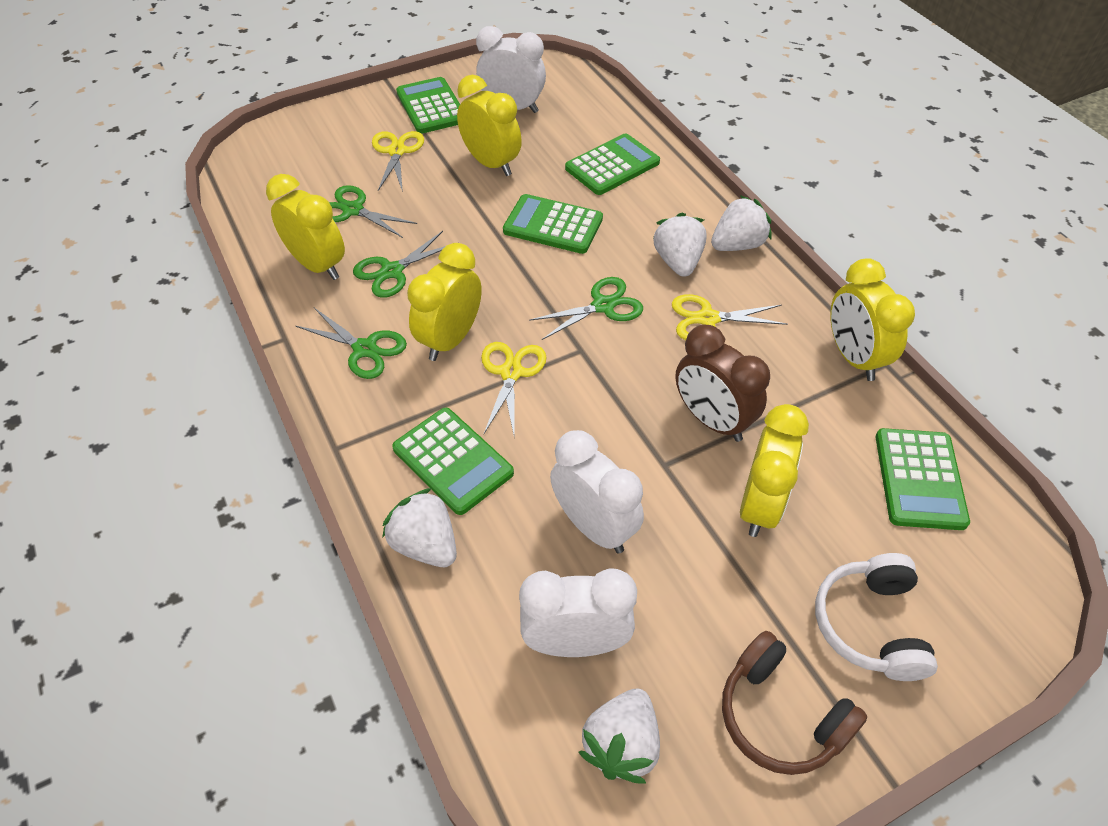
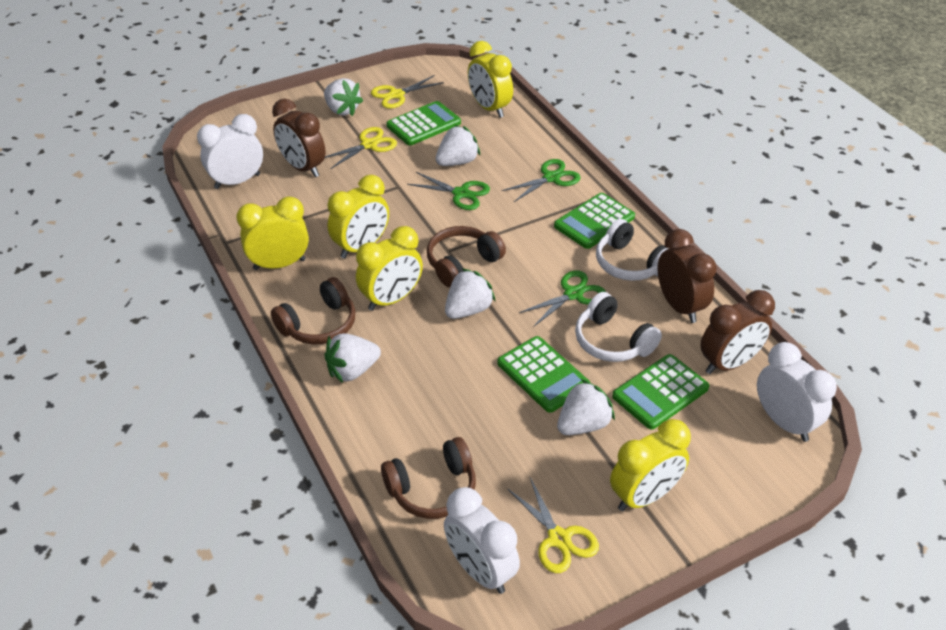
brown clock: 1 -> 3
brown headphones: 1 -> 3
green calculator: 5 -> 4
green scissors: 4 -> 3
white headphones: 1 -> 2
white strawberry: 4 -> 5

